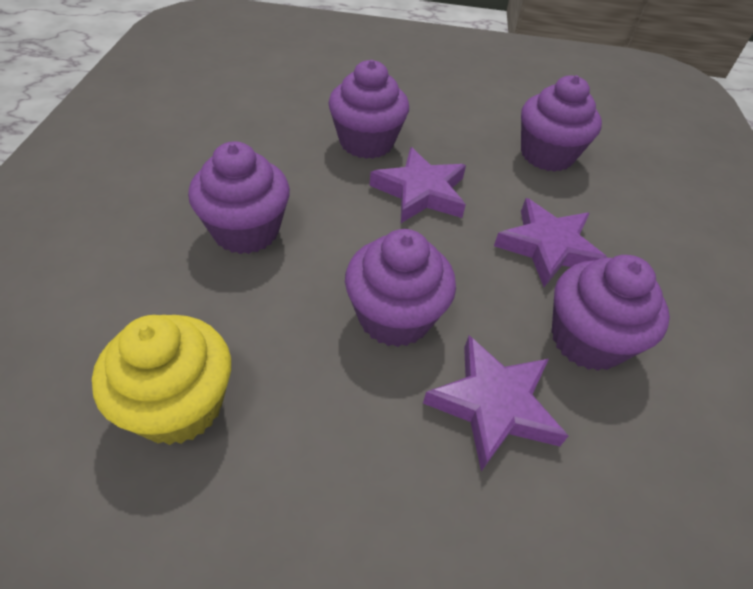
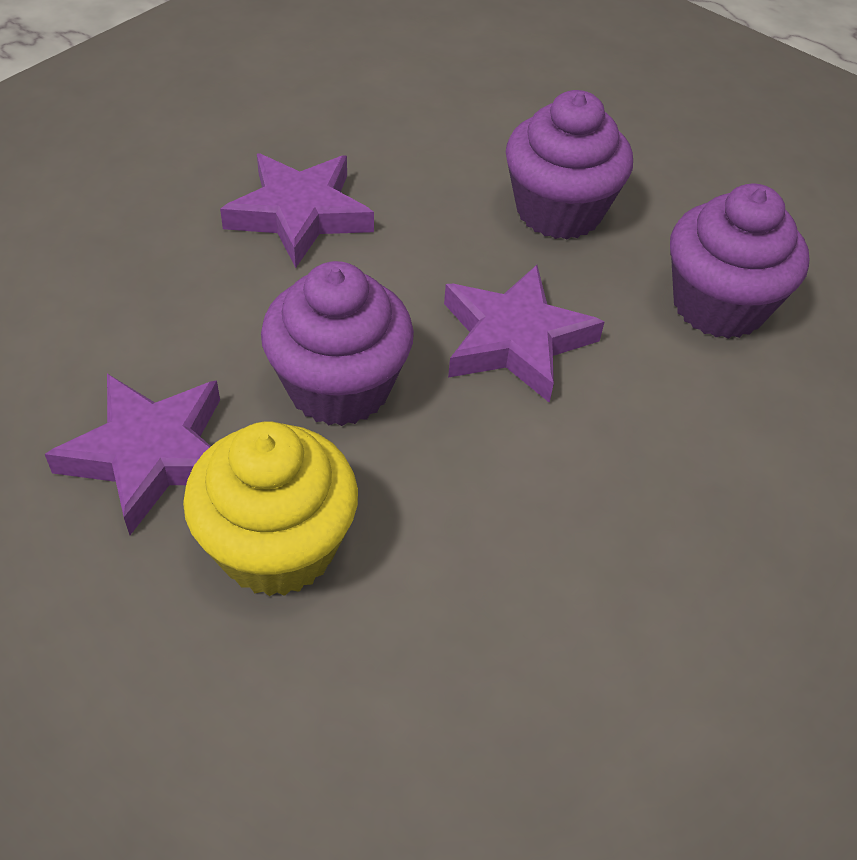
purple cupcake: 5 -> 3

